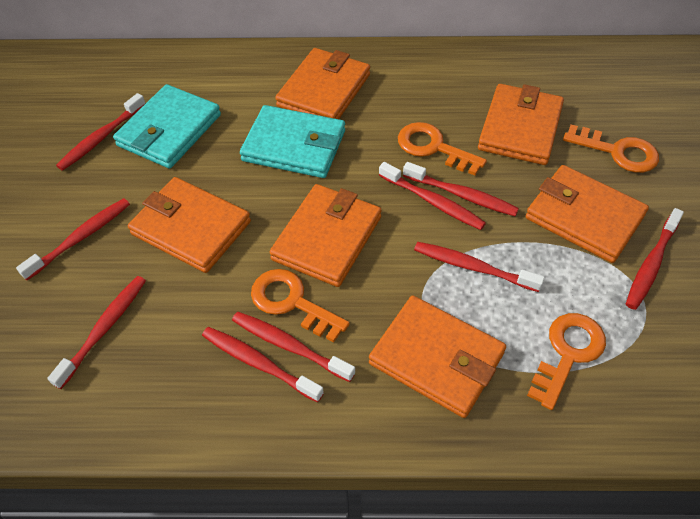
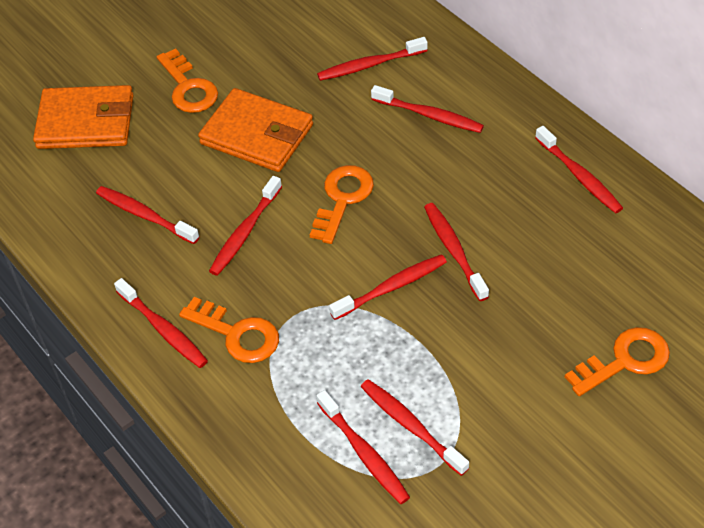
orange wallet: 6 -> 2
red toothbrush: 9 -> 10
turquoise wallet: 2 -> 0

